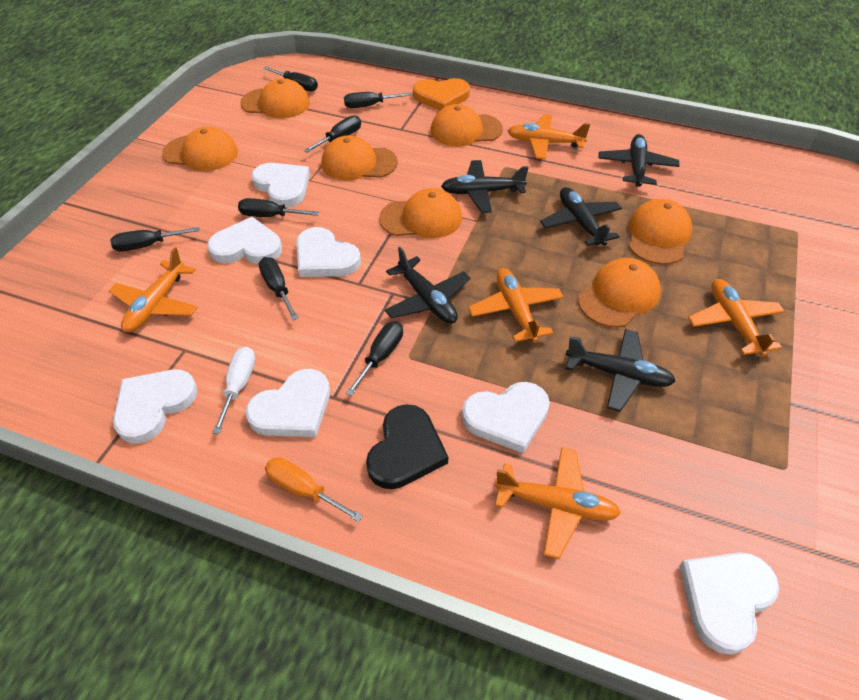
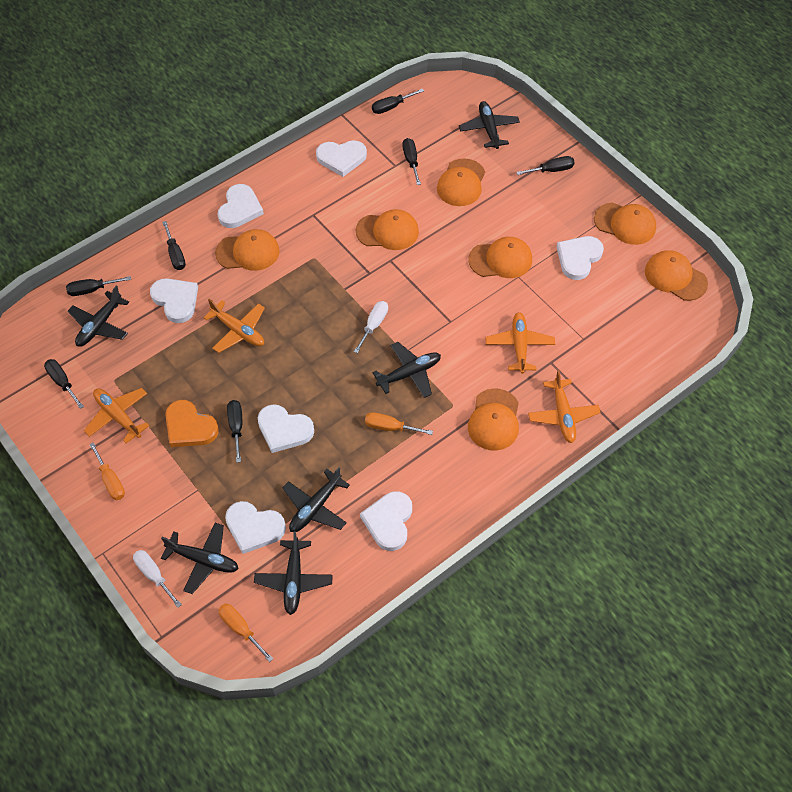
black heart: 1 -> 0
black plane: 5 -> 6
orange plane: 5 -> 4
orange screwdriver: 1 -> 3
white screwdriver: 1 -> 2

